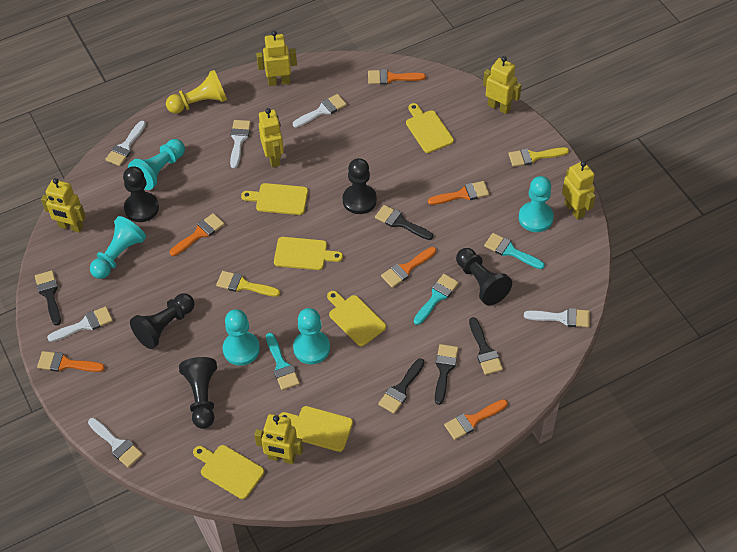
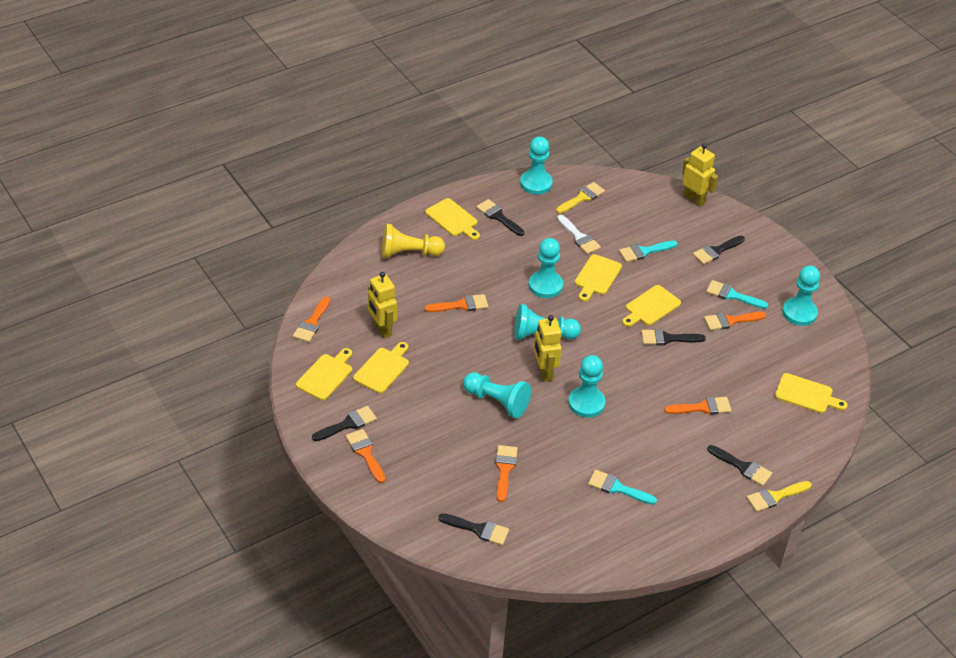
black brush: 5 -> 6
black pawn: 5 -> 0
turquoise pawn: 5 -> 6
white brush: 6 -> 1
yellow robot: 6 -> 3

